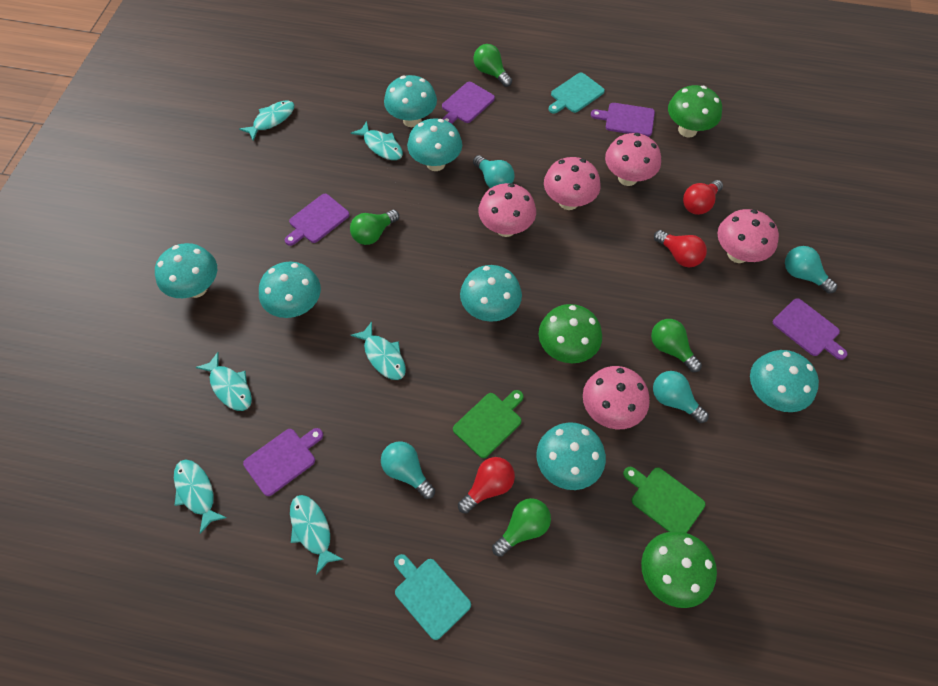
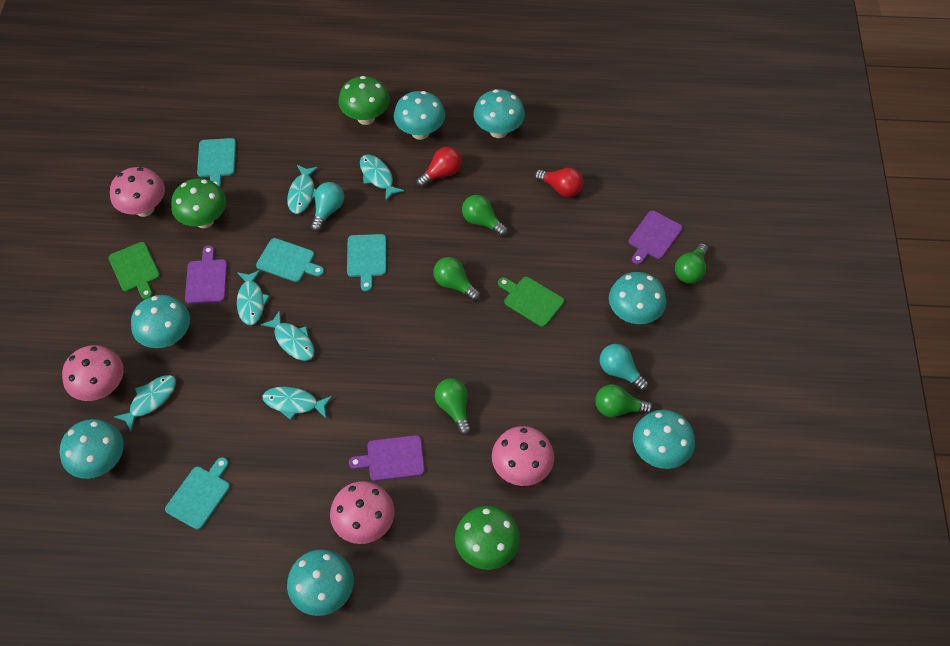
green light bulb: 4 -> 5
pink mushroom: 5 -> 4
purple cutting board: 5 -> 3
red light bulb: 3 -> 2
turquoise cutting board: 2 -> 4
turquoise light bulb: 4 -> 2

